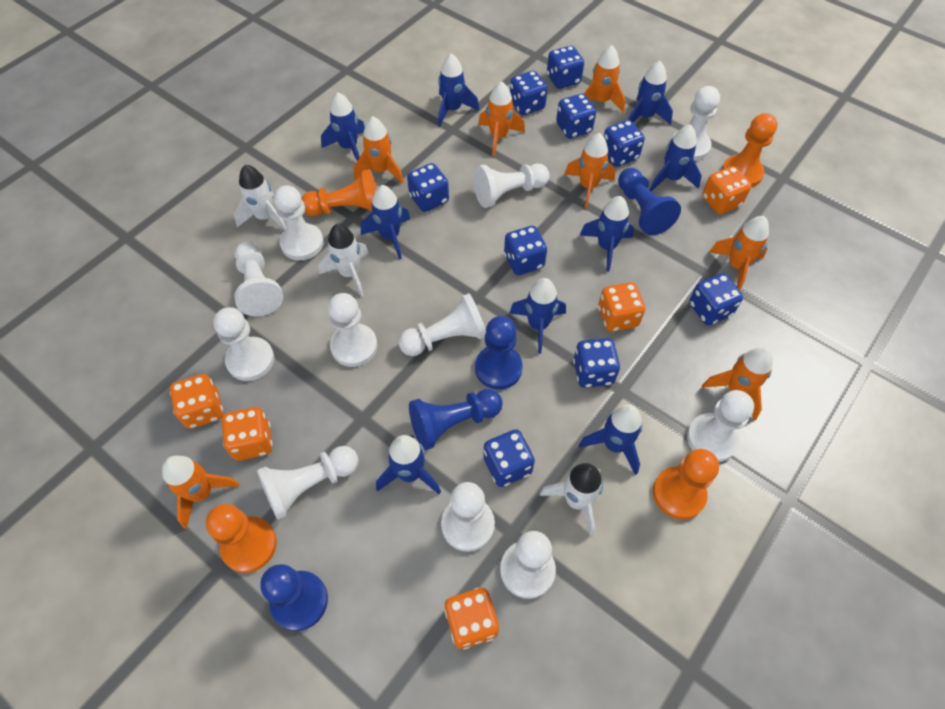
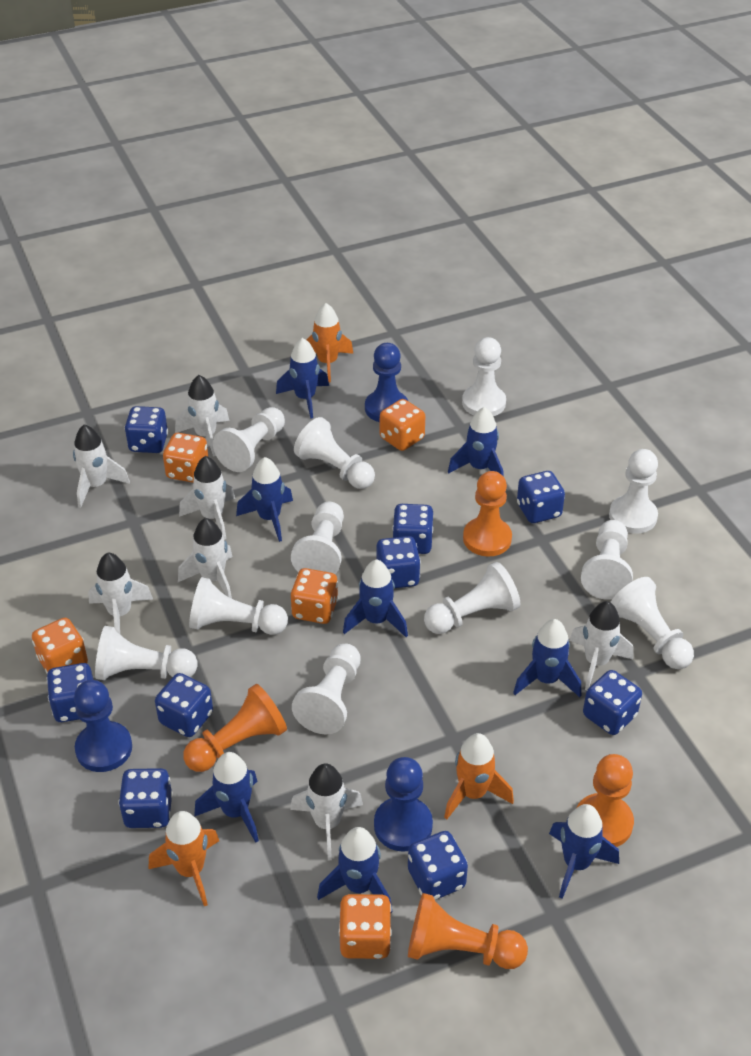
blue pawn: 4 -> 3
blue rocket: 9 -> 8
orange rocket: 7 -> 3
white rocket: 3 -> 7

